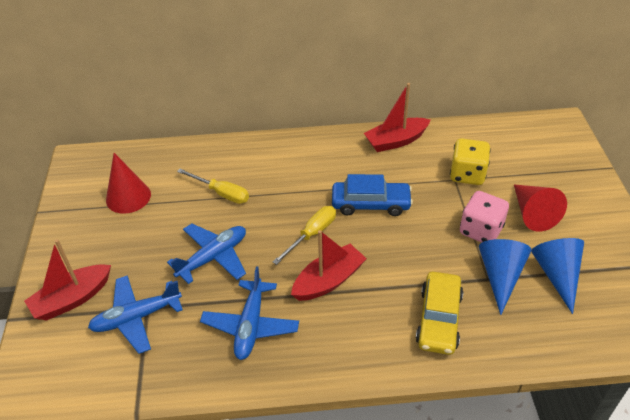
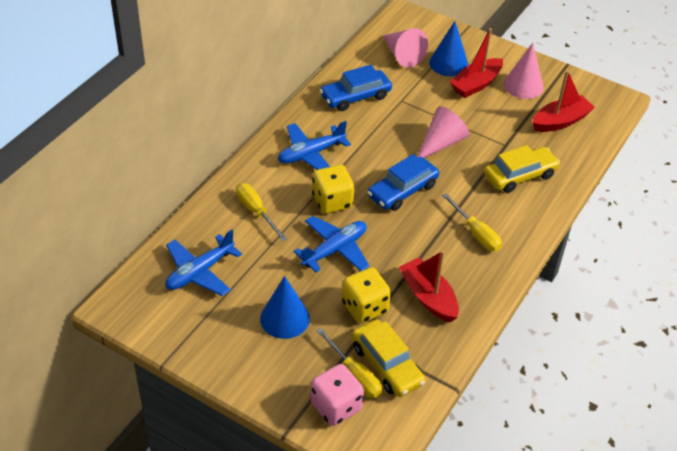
blue car: 1 -> 2
pink cone: 0 -> 3
red cone: 2 -> 0
yellow car: 1 -> 2
yellow dice: 1 -> 2
yellow screwdriver: 2 -> 3

